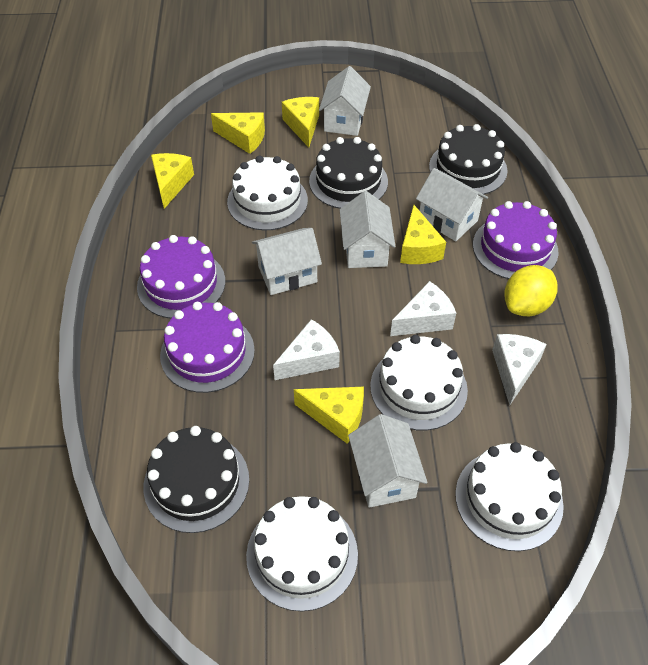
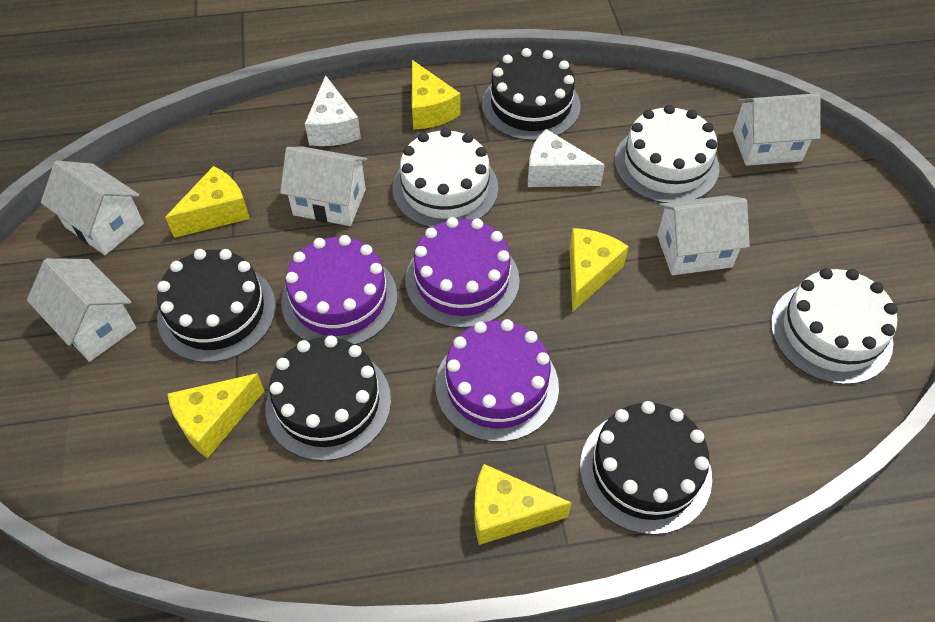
black cake: 3 -> 4
white cake: 4 -> 3
white cheese: 3 -> 2
yellow lemon: 1 -> 0

